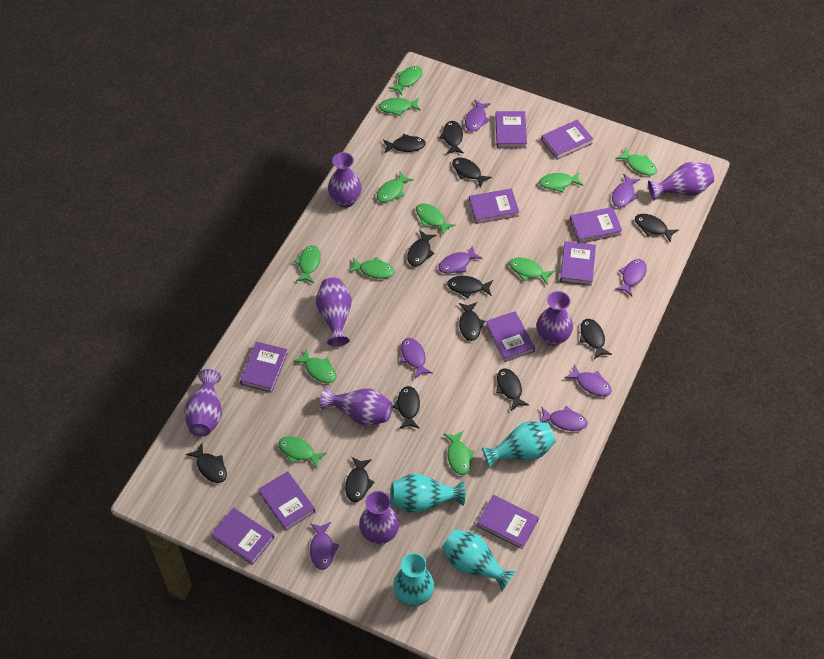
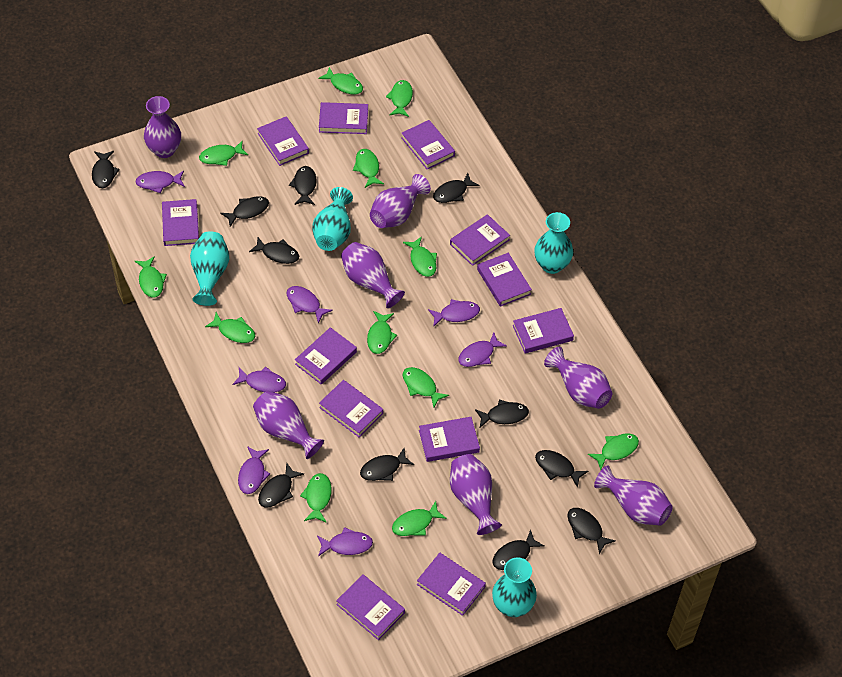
black fish: 12 -> 11
purple book: 10 -> 12
purple fish: 8 -> 7

